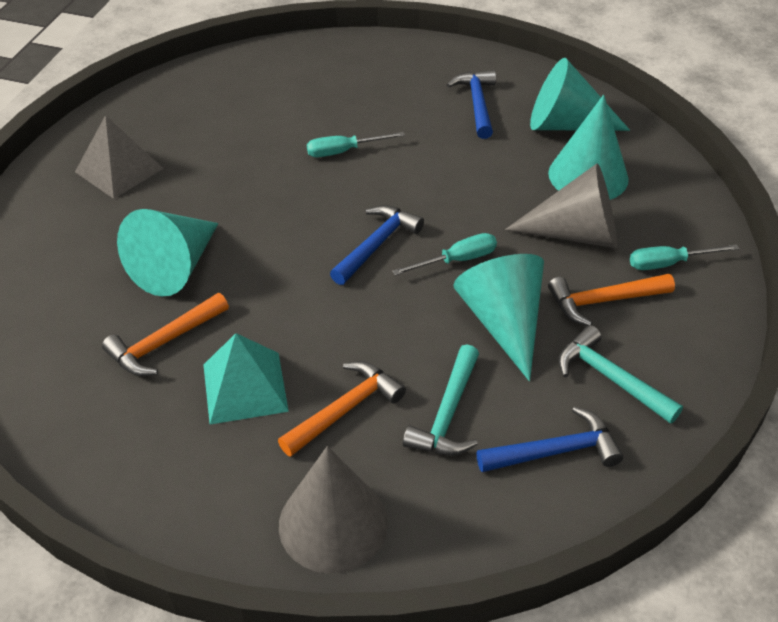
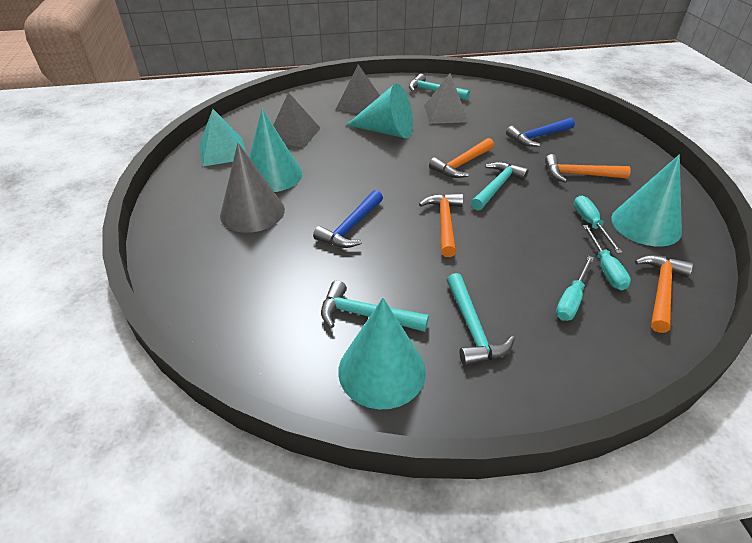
blue hammer: 3 -> 2
grey cone: 2 -> 1
grey pyramid: 1 -> 3
orange hammer: 3 -> 4
turquoise hammer: 2 -> 4

